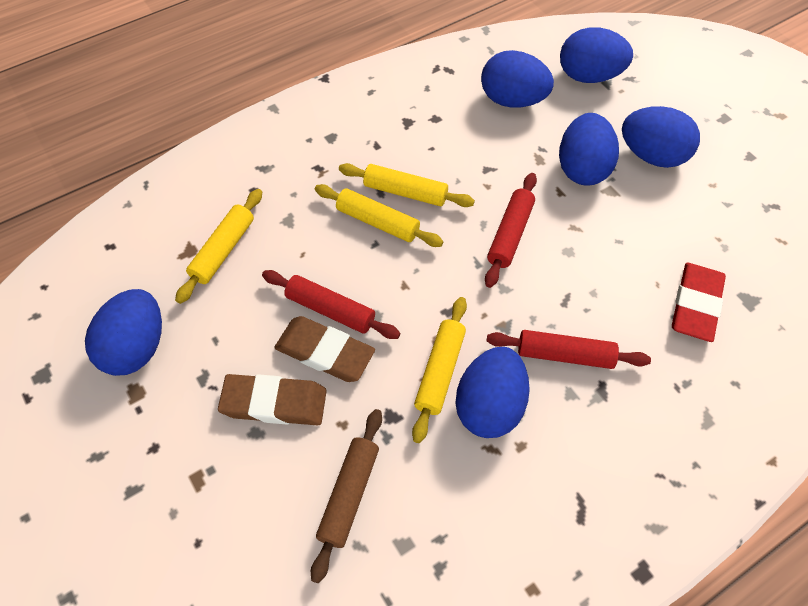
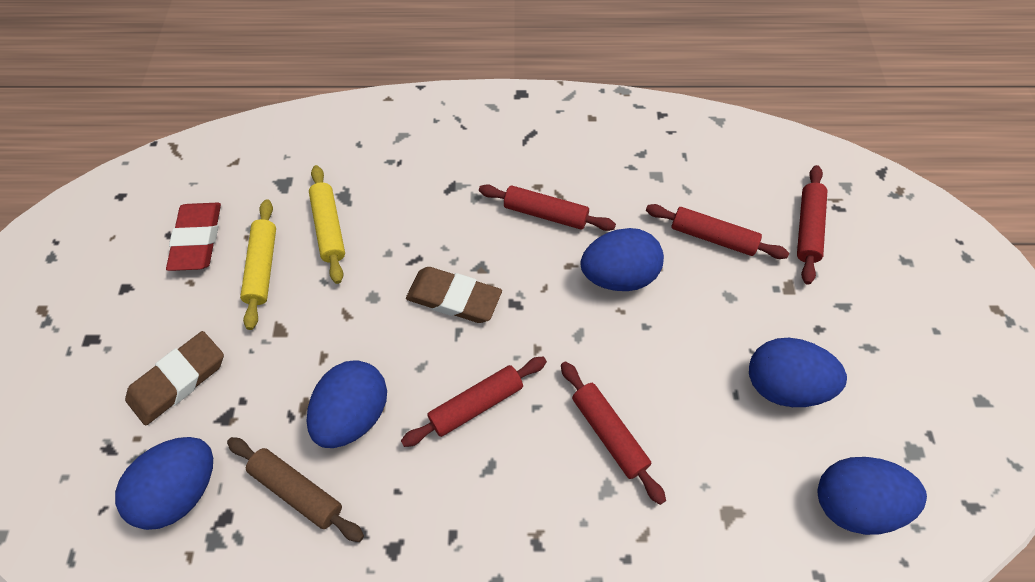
blue egg: 6 -> 5
red rolling pin: 3 -> 5
yellow rolling pin: 4 -> 2

